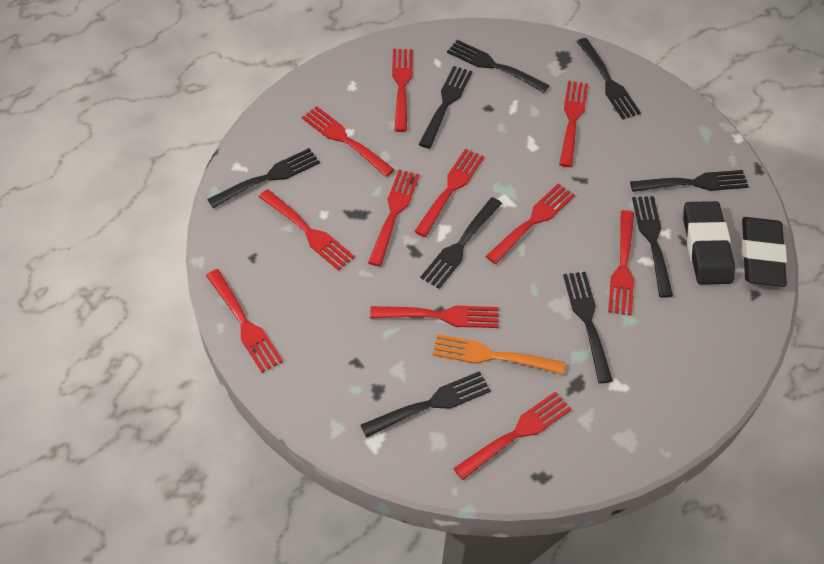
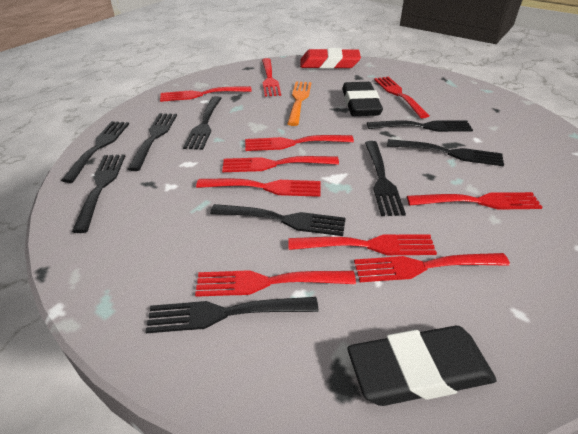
red eraser: 0 -> 1
red fork: 11 -> 10

